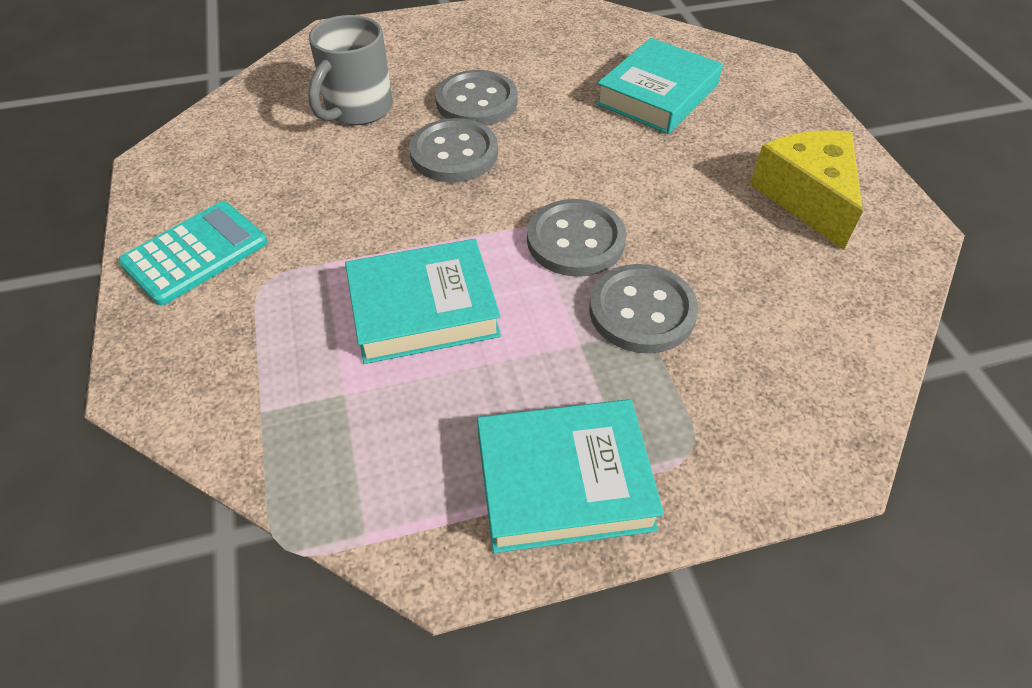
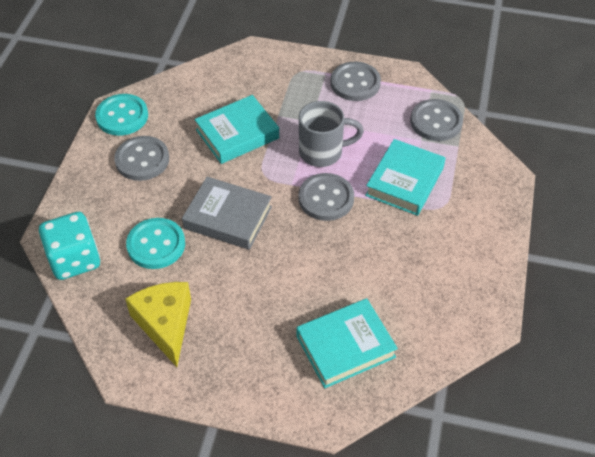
grey book: 0 -> 1
turquoise button: 0 -> 2
turquoise calculator: 1 -> 0
turquoise dice: 0 -> 1

